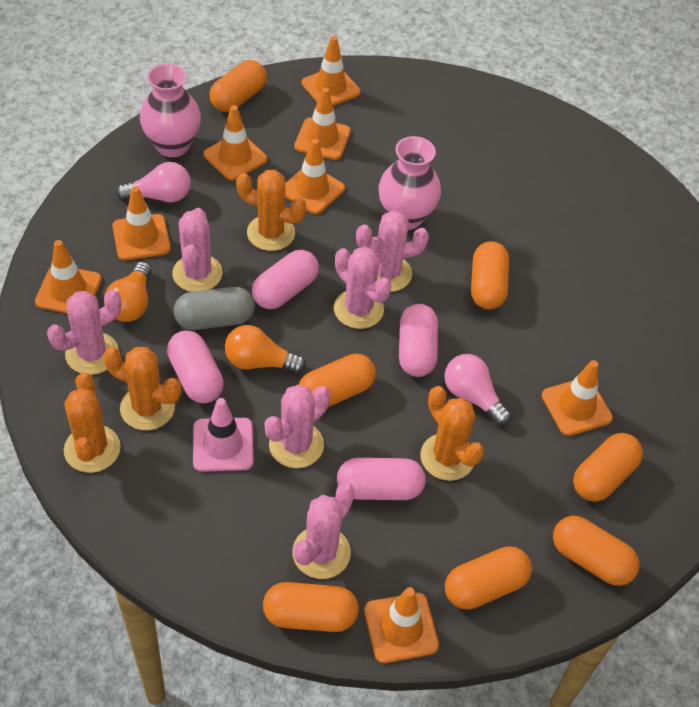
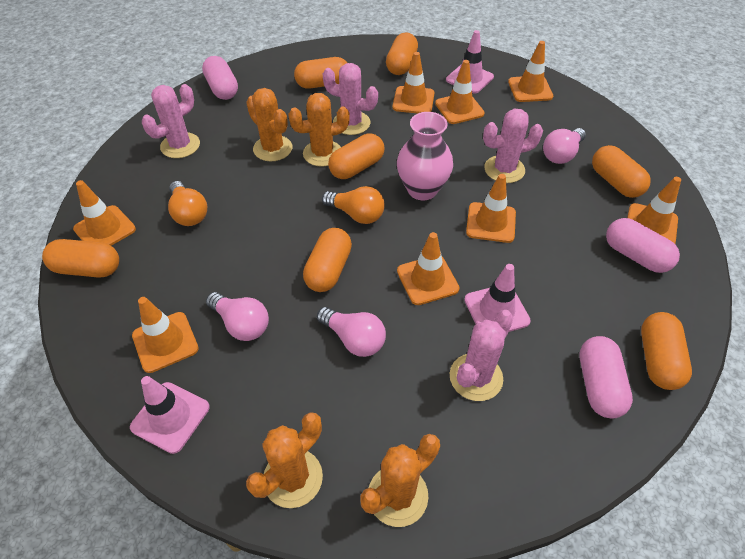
grey capsule: 1 -> 0
pink cactus: 6 -> 4
pink capsule: 4 -> 3
pink light bulb: 2 -> 3
pink traffic cone: 1 -> 3
pink vase: 2 -> 1

